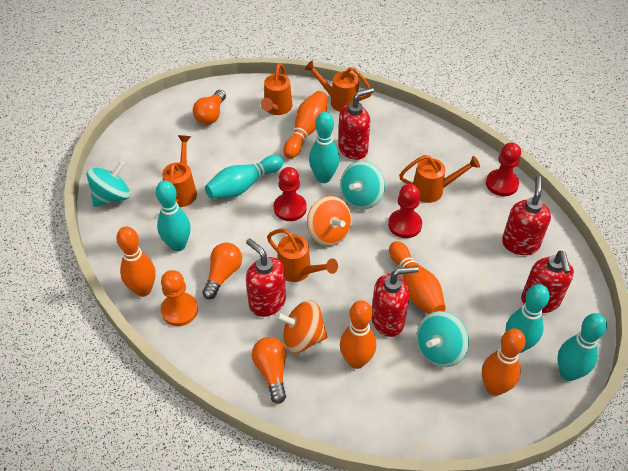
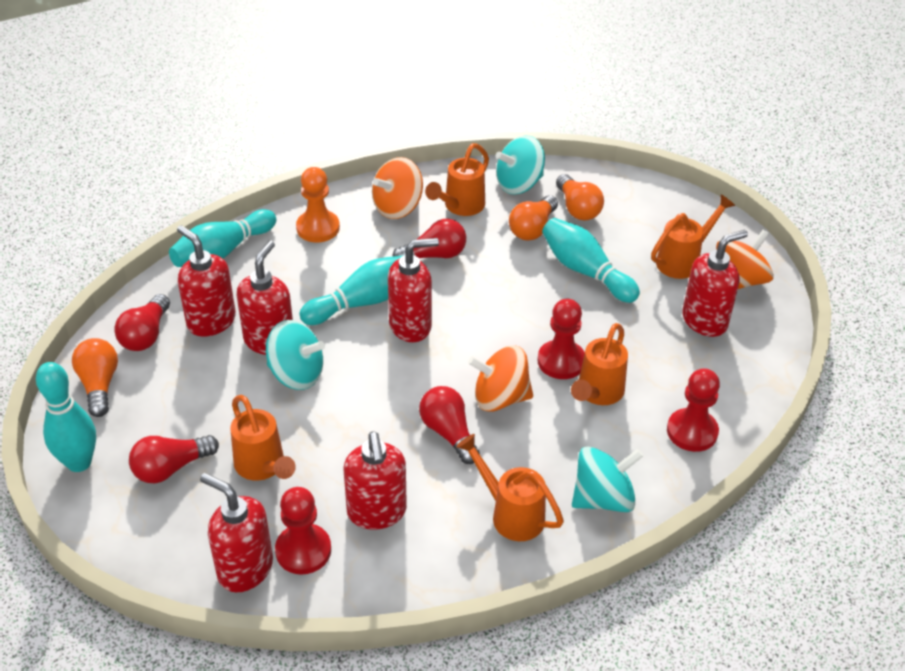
orange bowling pin: 5 -> 0
orange spinning top: 2 -> 3
red light bulb: 0 -> 4
red soap dispenser: 5 -> 6
turquoise bowling pin: 5 -> 4

